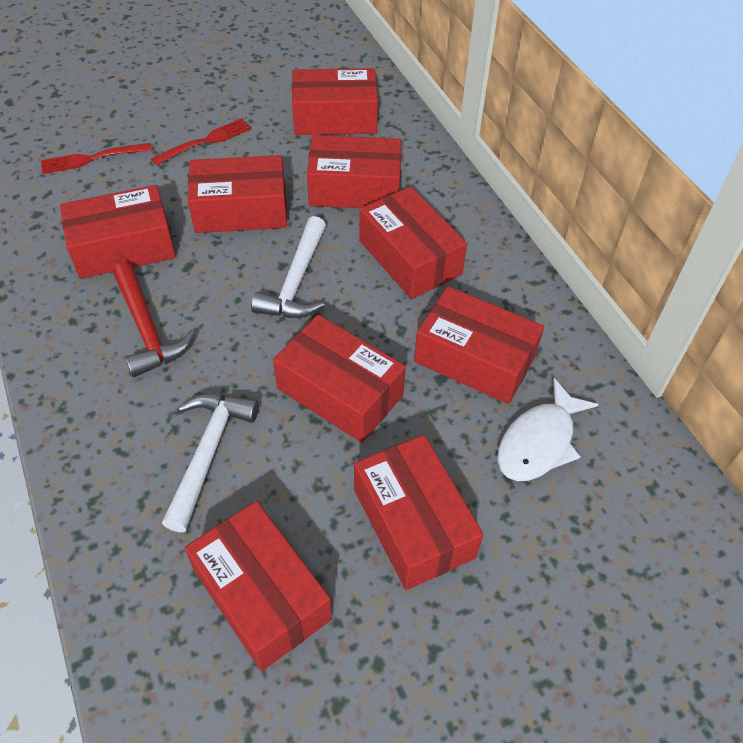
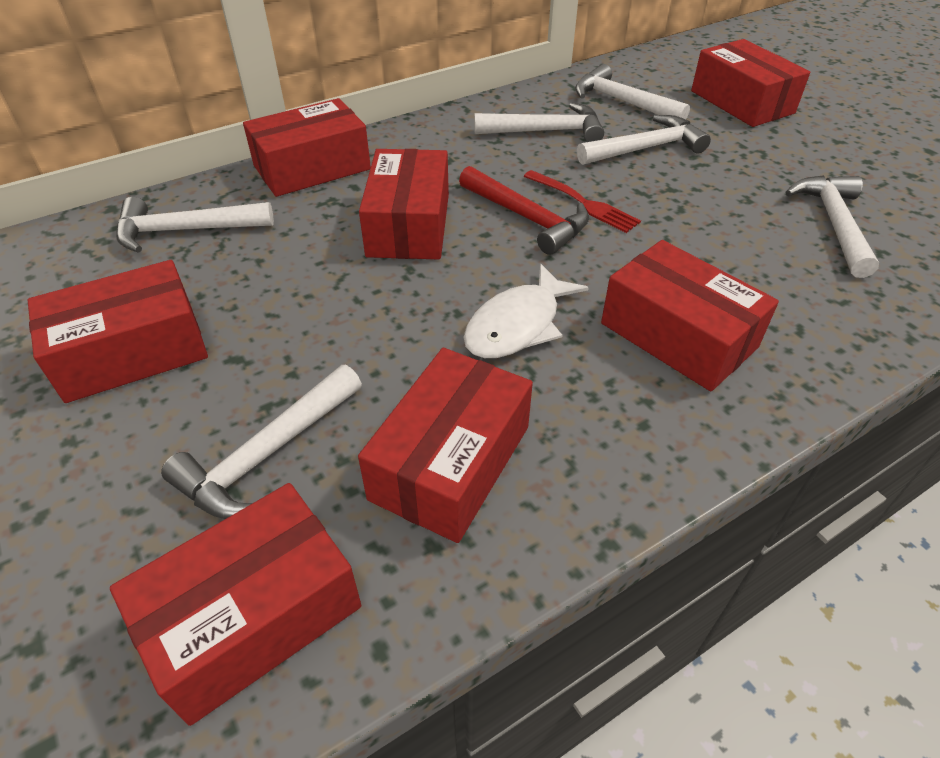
red box: 9 -> 7
red fork: 2 -> 1
white hammer: 2 -> 6

